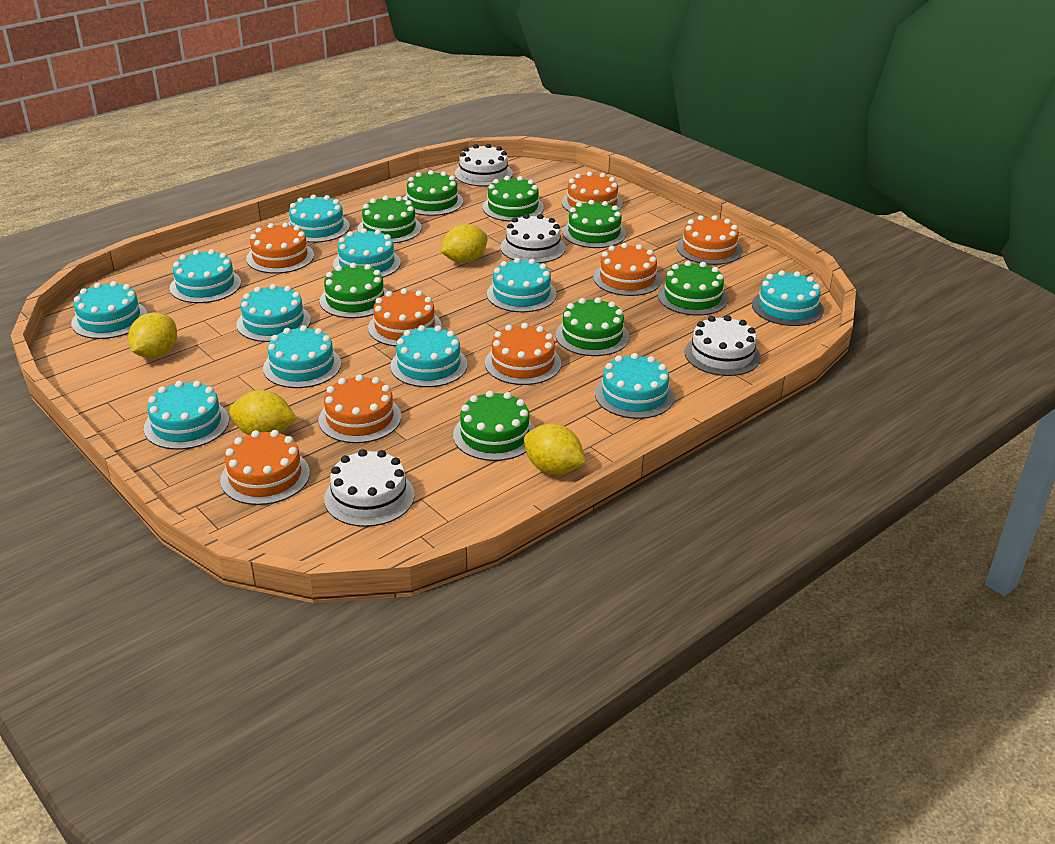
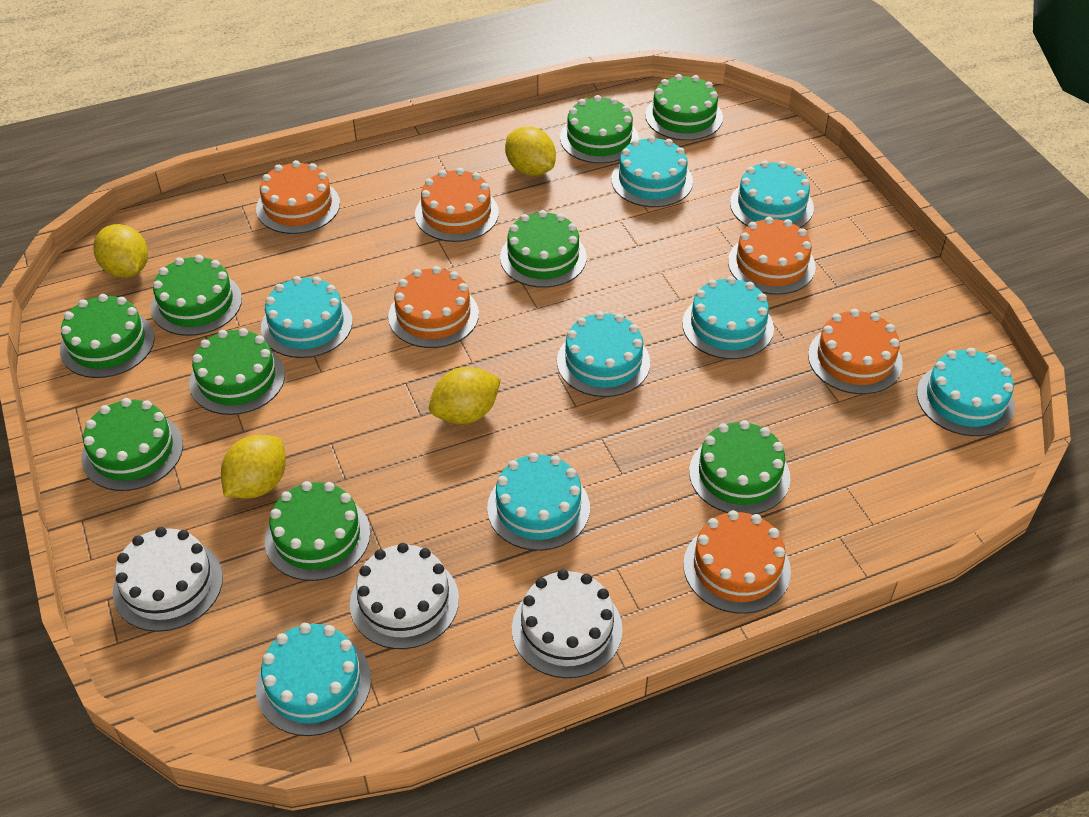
green cake: 8 -> 9
orange cake: 8 -> 6
turquoise cake: 11 -> 8
white cake: 4 -> 3

